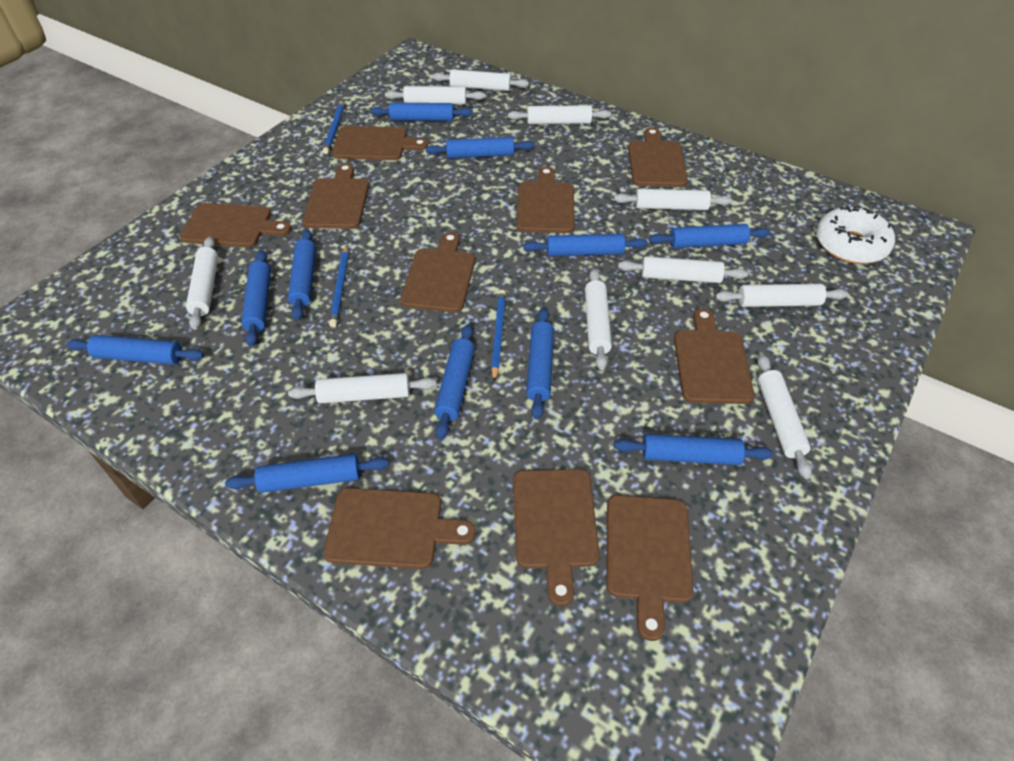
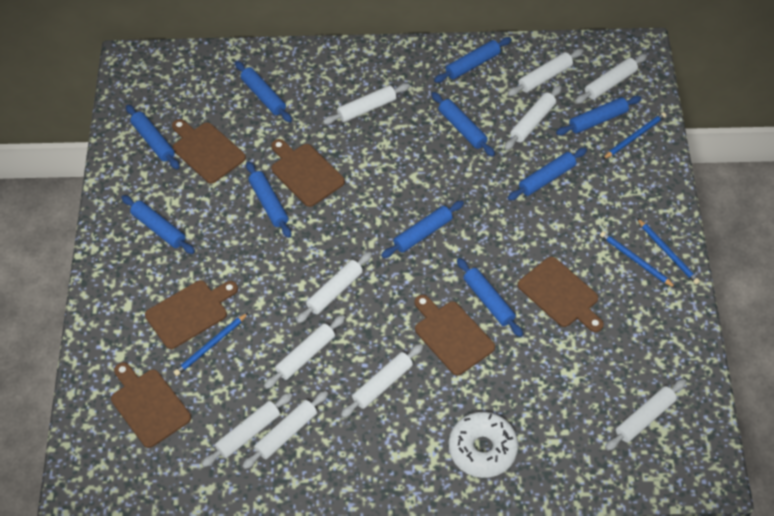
blue pencil: 3 -> 4
blue rolling pin: 11 -> 10
brown cutting board: 10 -> 6

